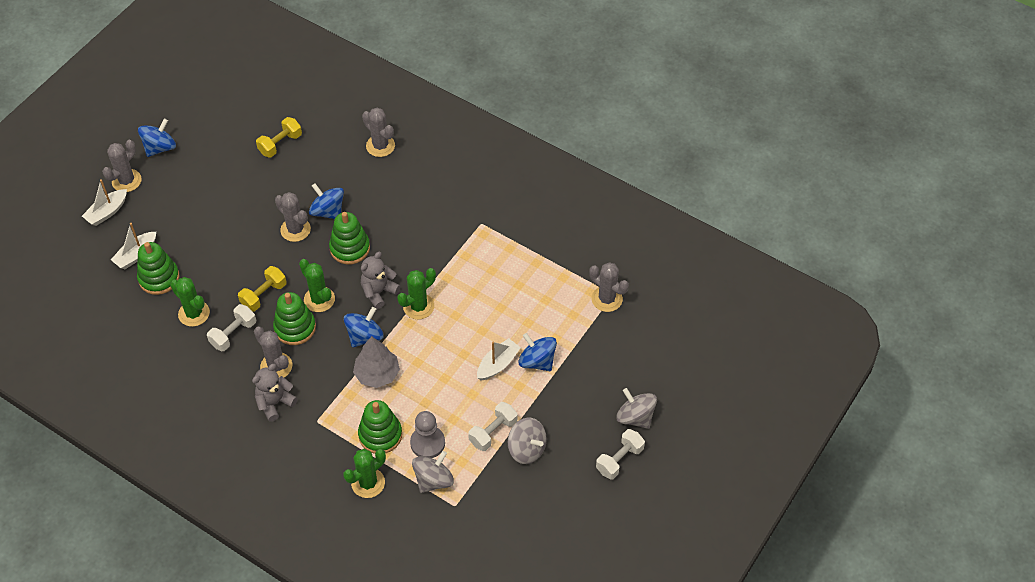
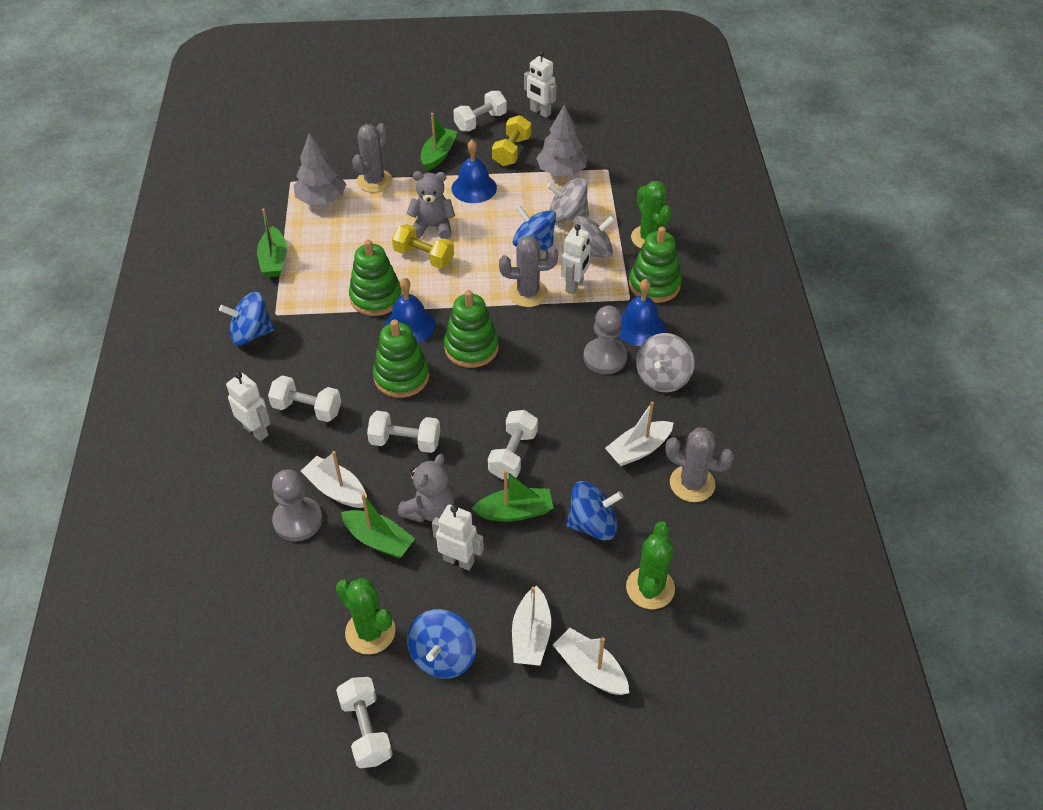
blue bell: 0 -> 3
green boat: 0 -> 4
green cactus: 4 -> 3
grey cactus: 5 -> 3
grey pawn: 1 -> 2
grey tree: 1 -> 2
white boat: 3 -> 4
white dumbbell: 3 -> 5
white robot: 0 -> 4

